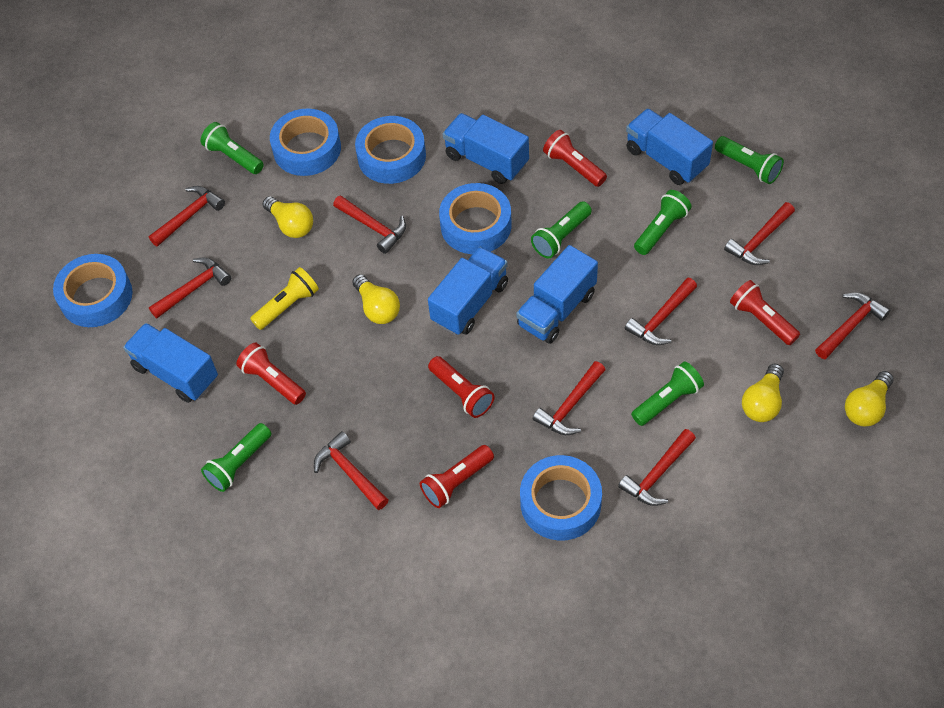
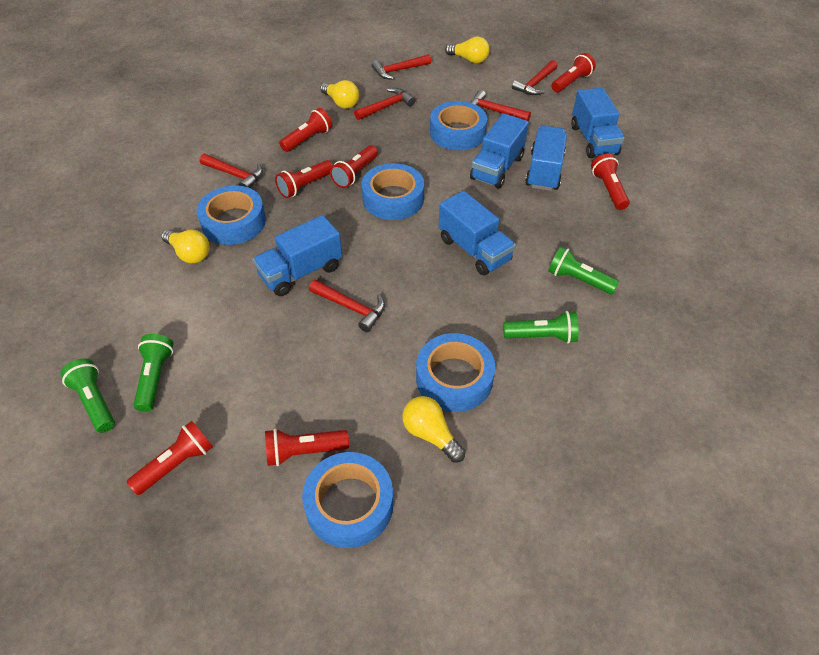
green flashlight: 6 -> 4
red flashlight: 5 -> 7
red hammer: 9 -> 6
yellow flashlight: 1 -> 0

